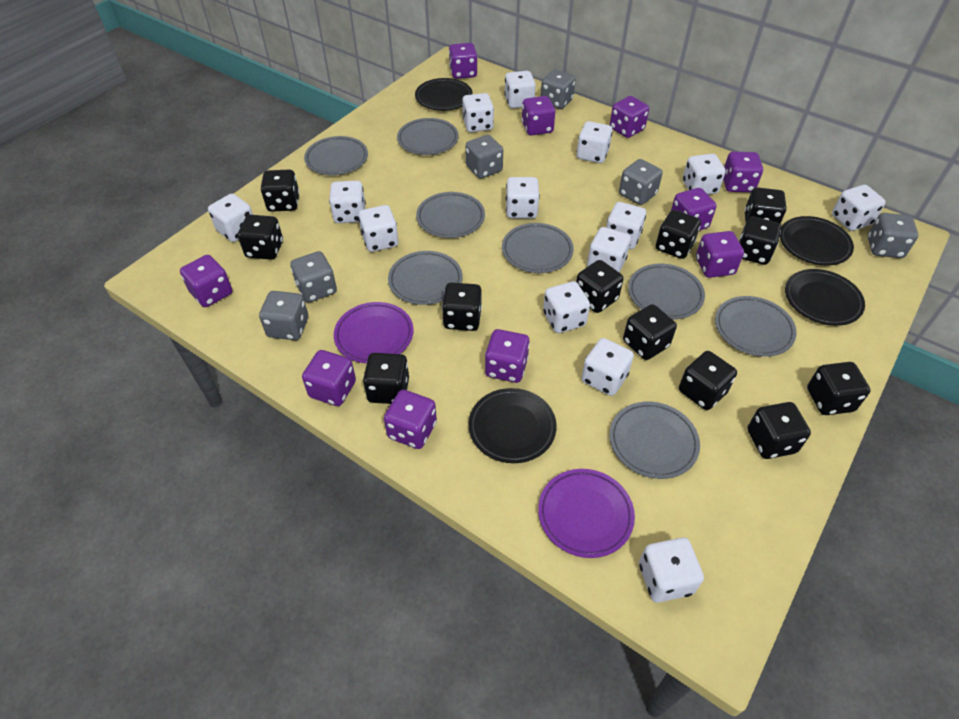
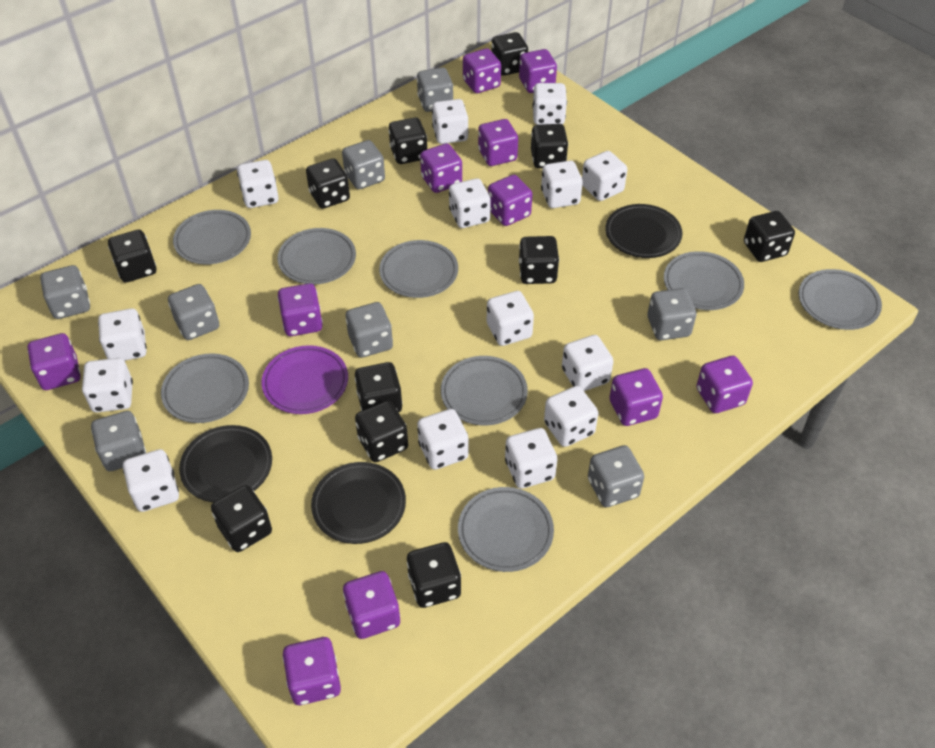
black dice: 12 -> 11
black plate: 4 -> 3
grey dice: 6 -> 8
purple dice: 10 -> 11
purple plate: 2 -> 1

